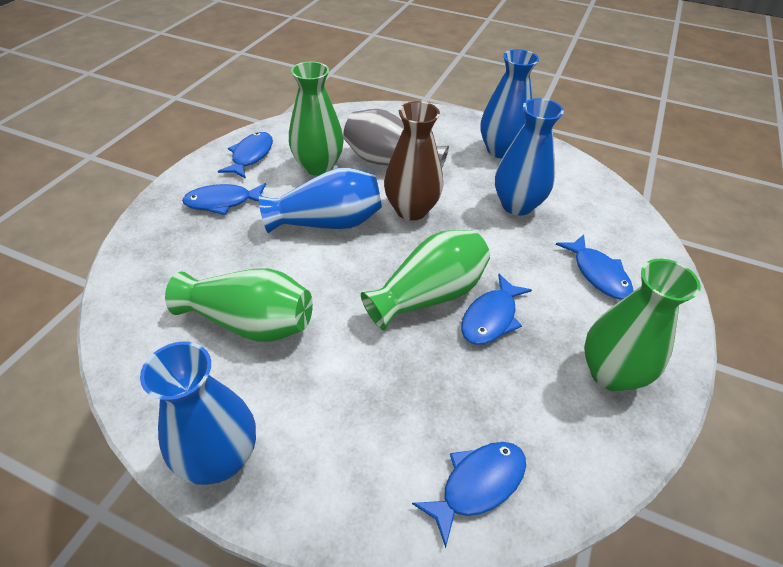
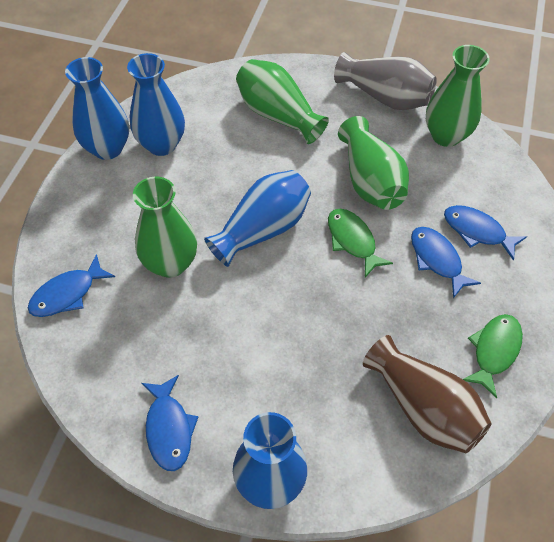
blue fish: 5 -> 4
green fish: 0 -> 2

